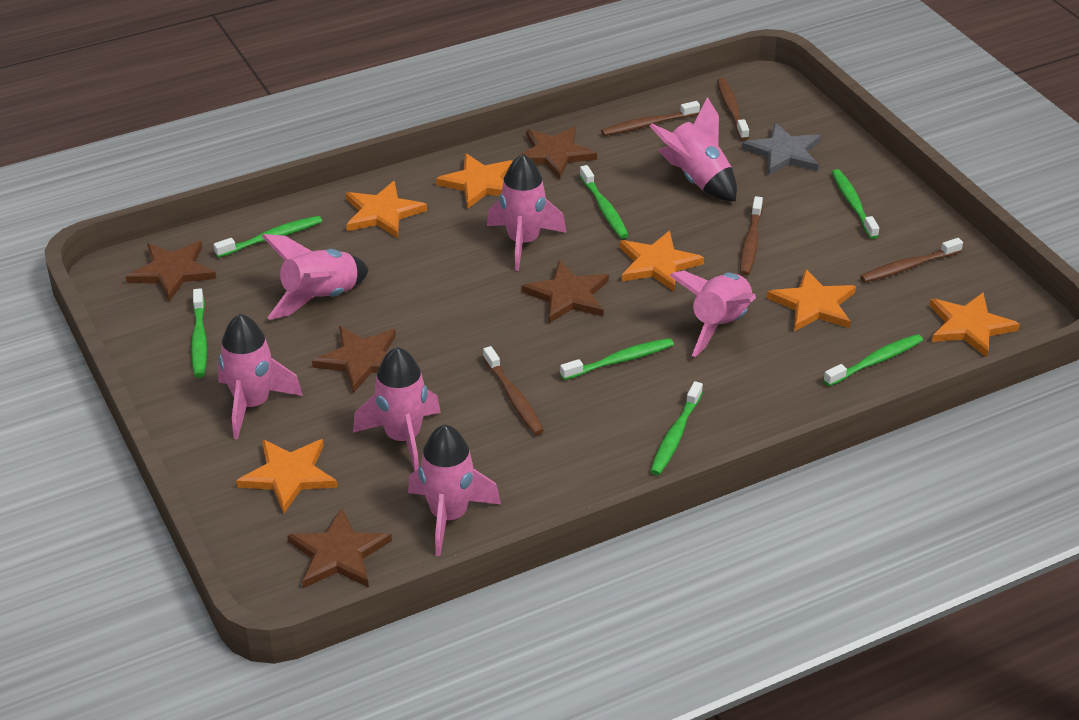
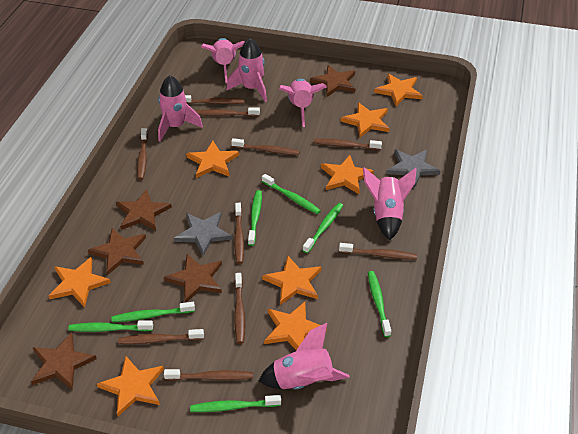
brown toothbrush: 5 -> 10
grey star: 1 -> 2
orange star: 6 -> 8
pink rocket: 7 -> 6

